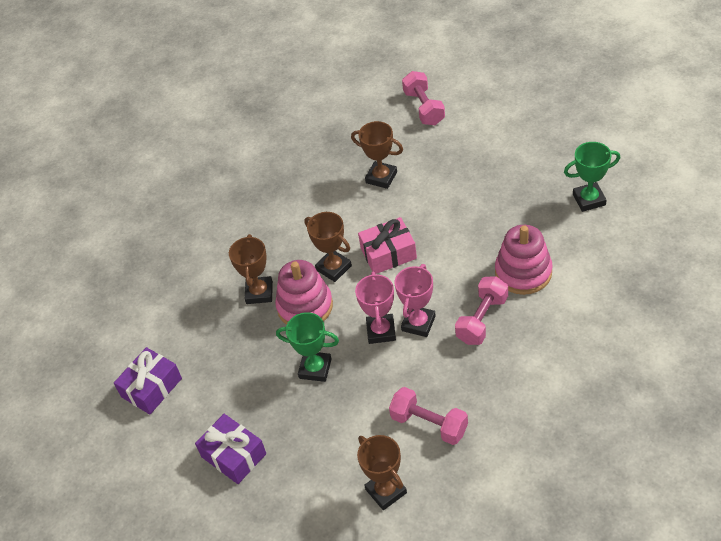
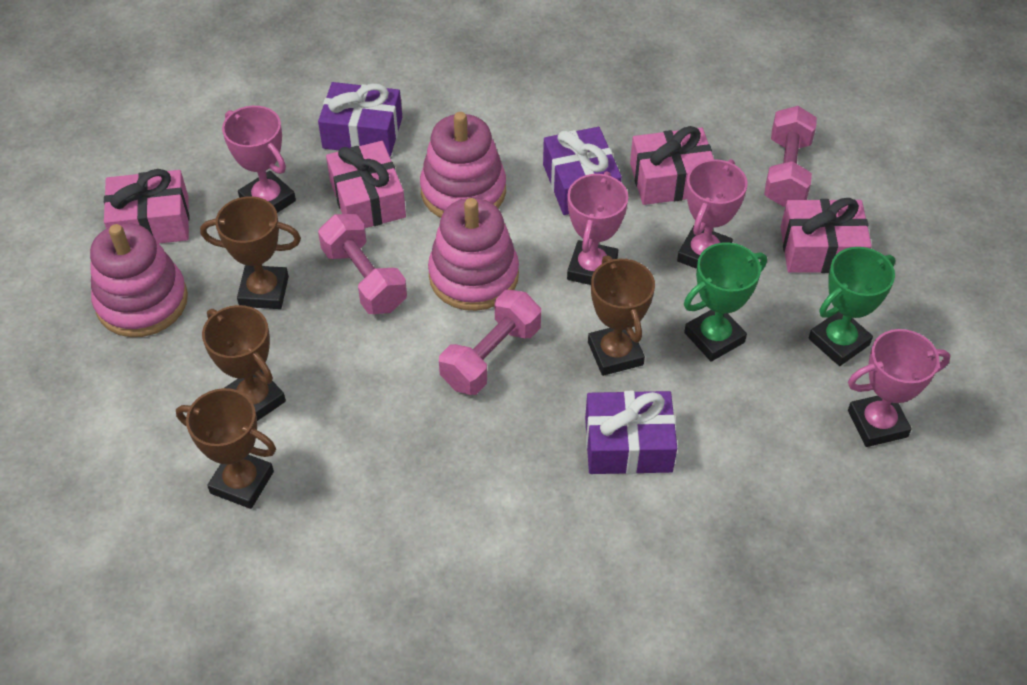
pink gift: 1 -> 4
pink stacking toy: 2 -> 3
pink trophy: 2 -> 4
purple gift: 2 -> 3

